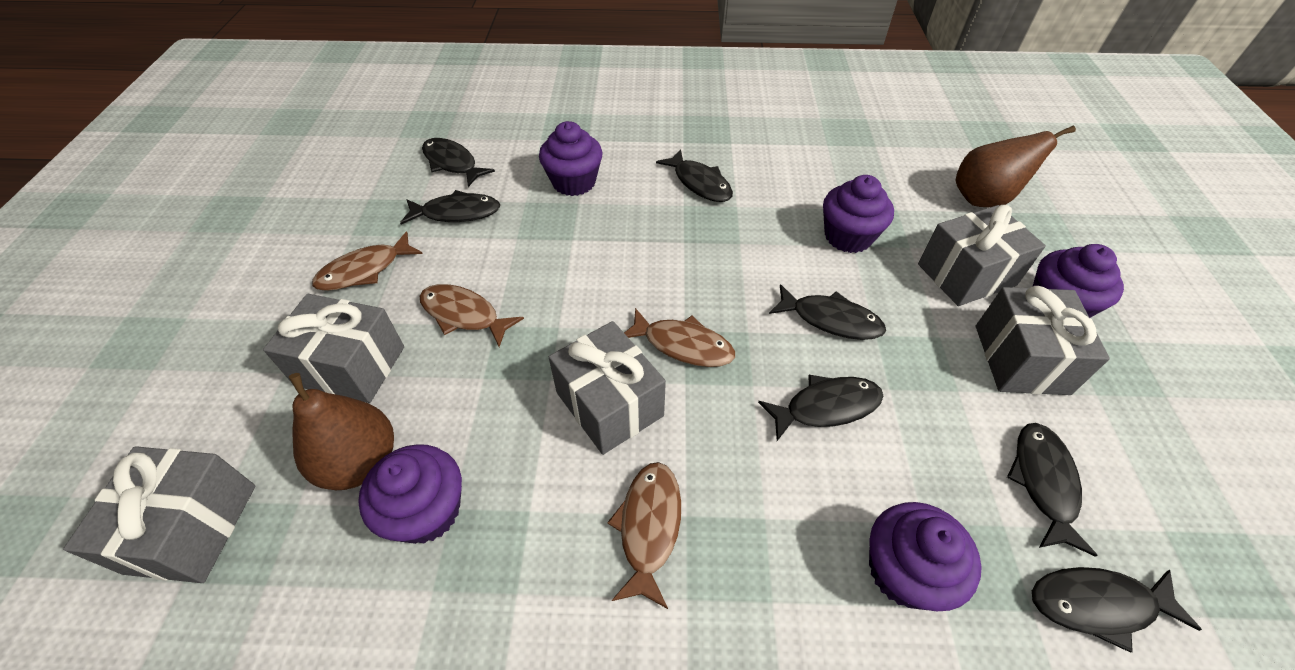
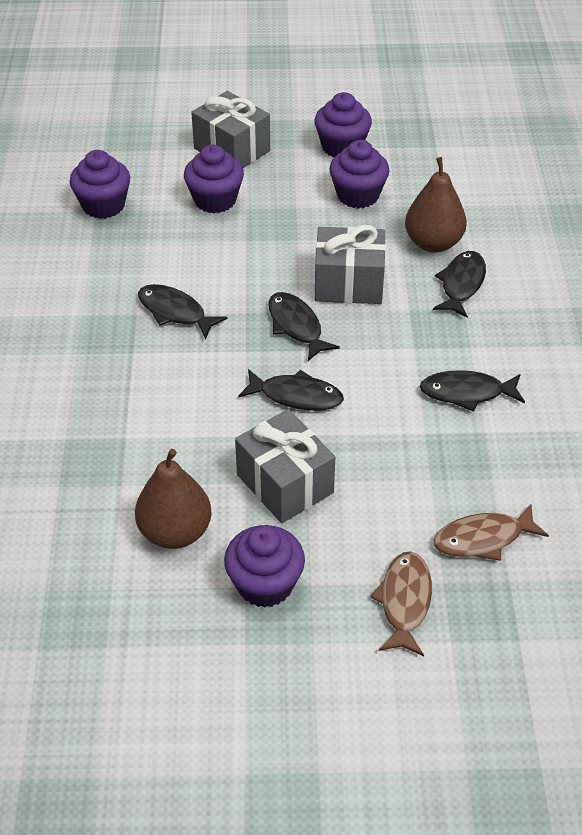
black fish: 7 -> 5
brown fish: 4 -> 2
grey gift: 5 -> 3

